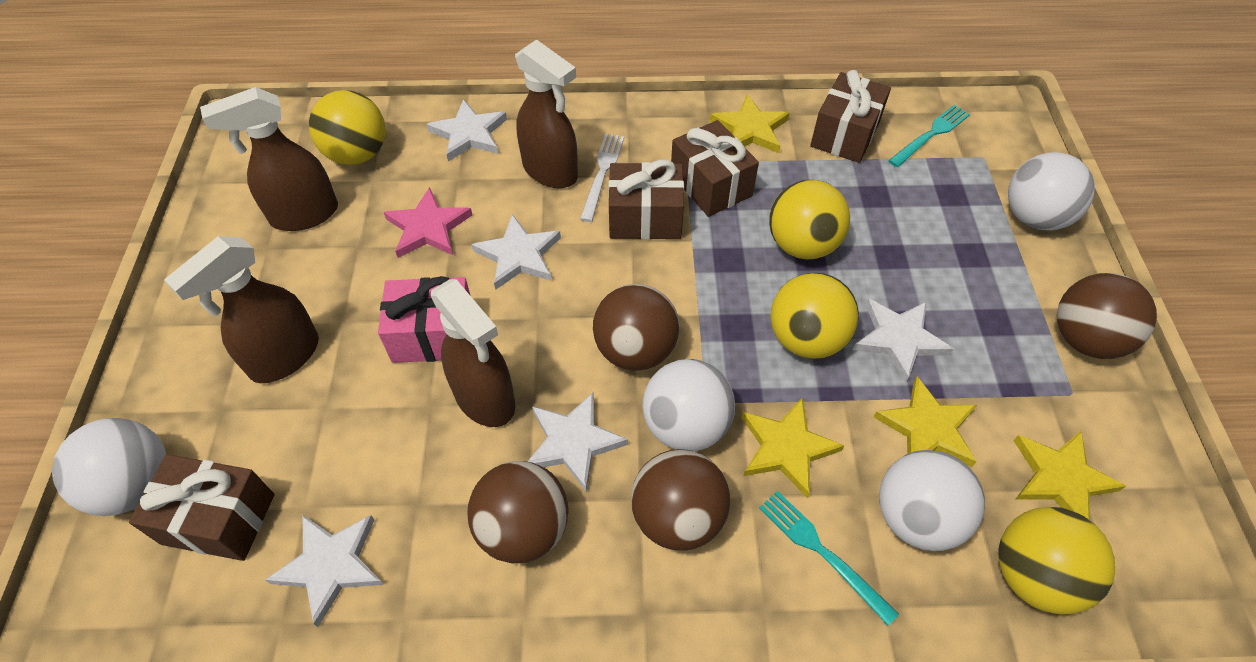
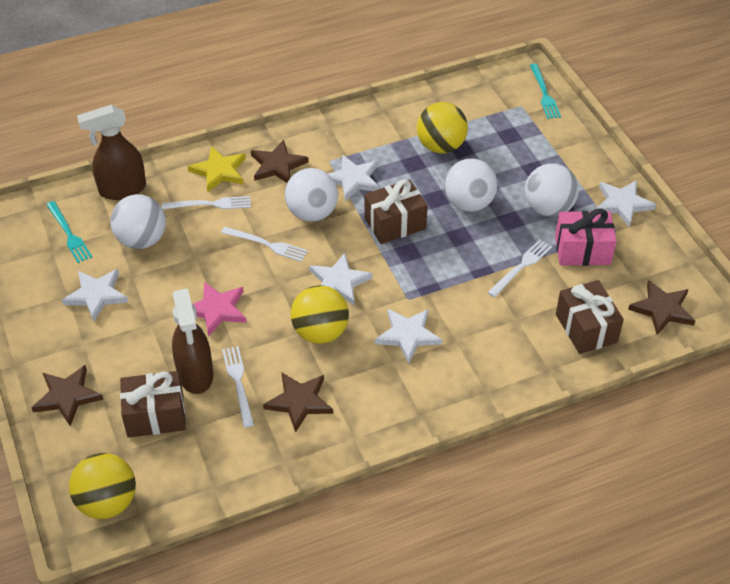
brown ball: 4 -> 0
brown gift: 4 -> 3
brown spray bottle: 4 -> 2
brown star: 0 -> 4
white fork: 1 -> 4
yellow ball: 4 -> 3
yellow star: 4 -> 1

